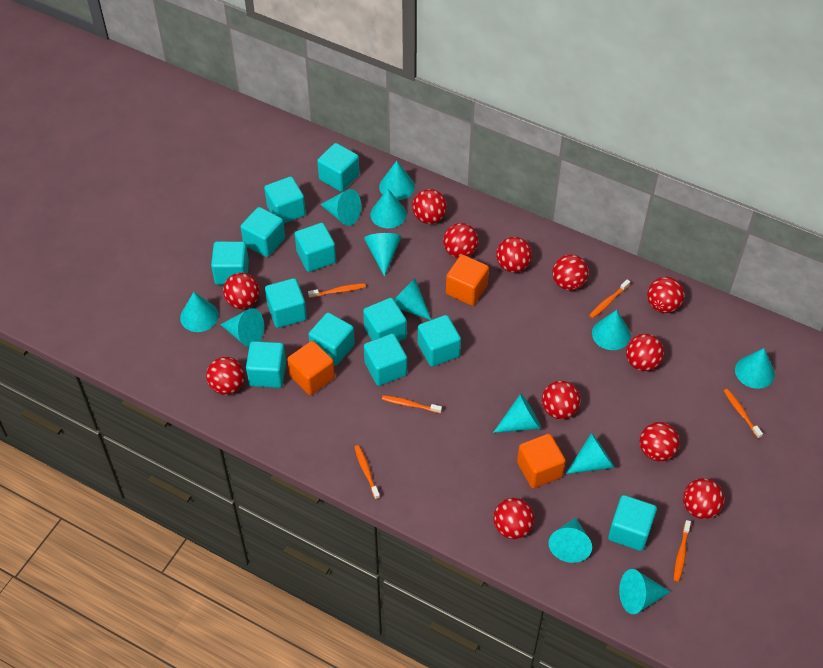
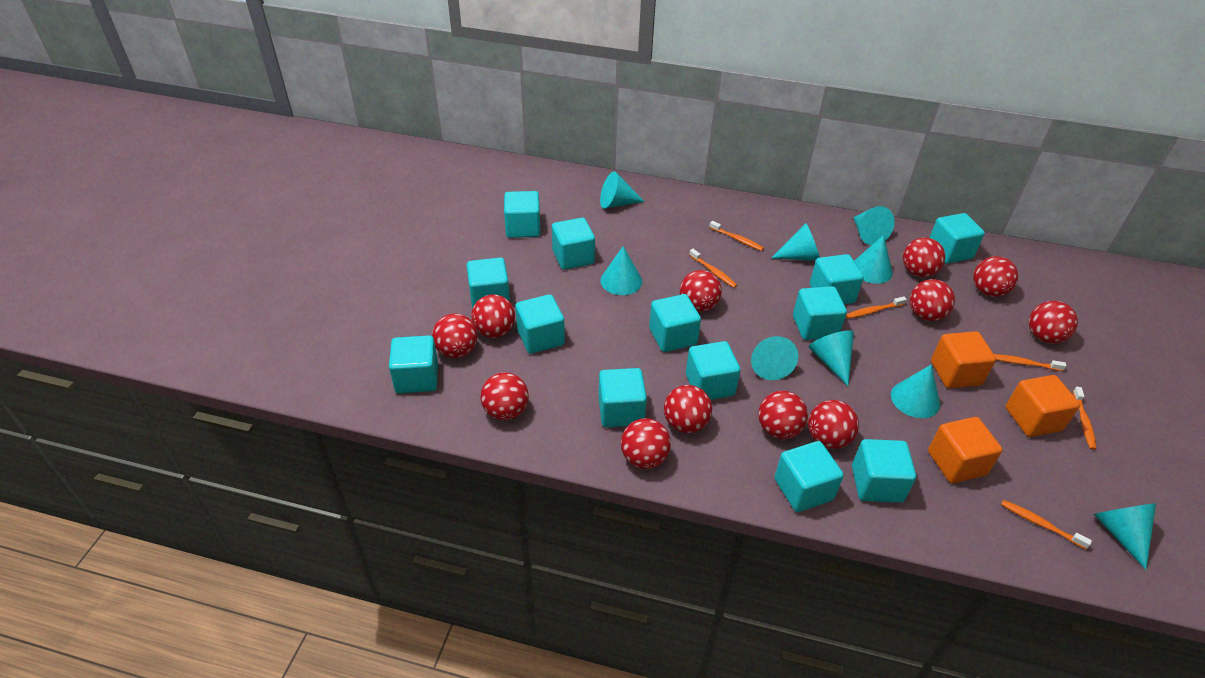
turquoise cone: 13 -> 9
turquoise cube: 12 -> 13

